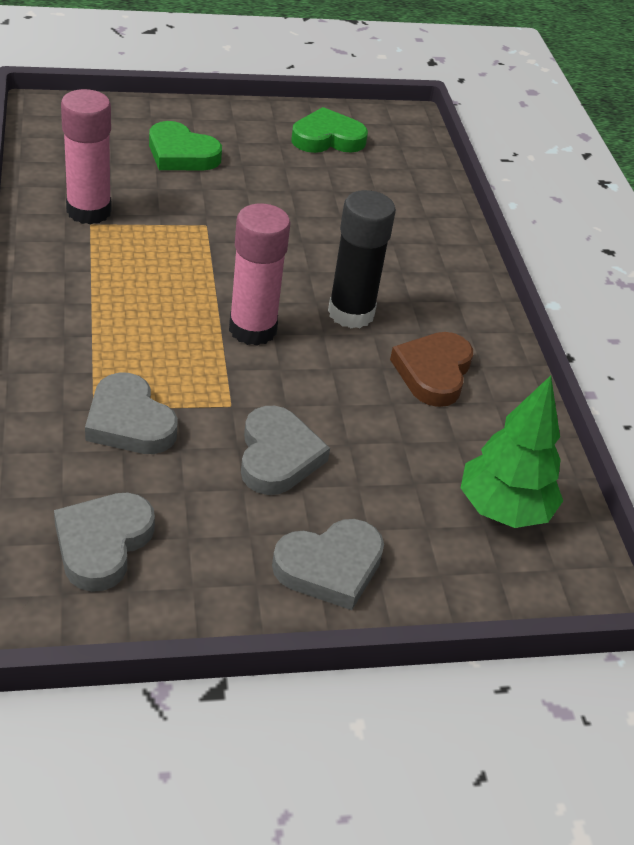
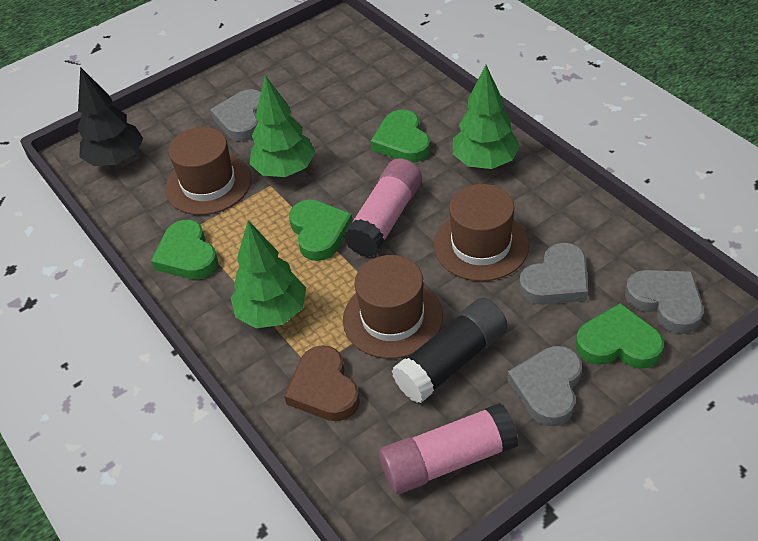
black tree: 0 -> 1
brown hat: 0 -> 3
green heart: 2 -> 4
green tree: 1 -> 3

